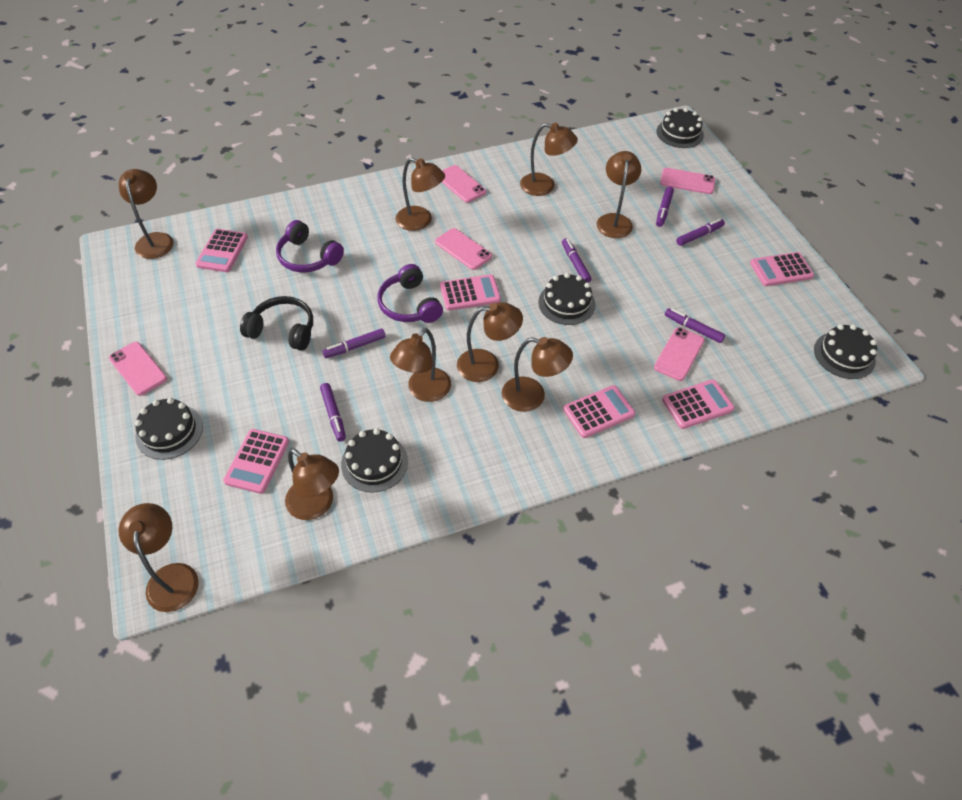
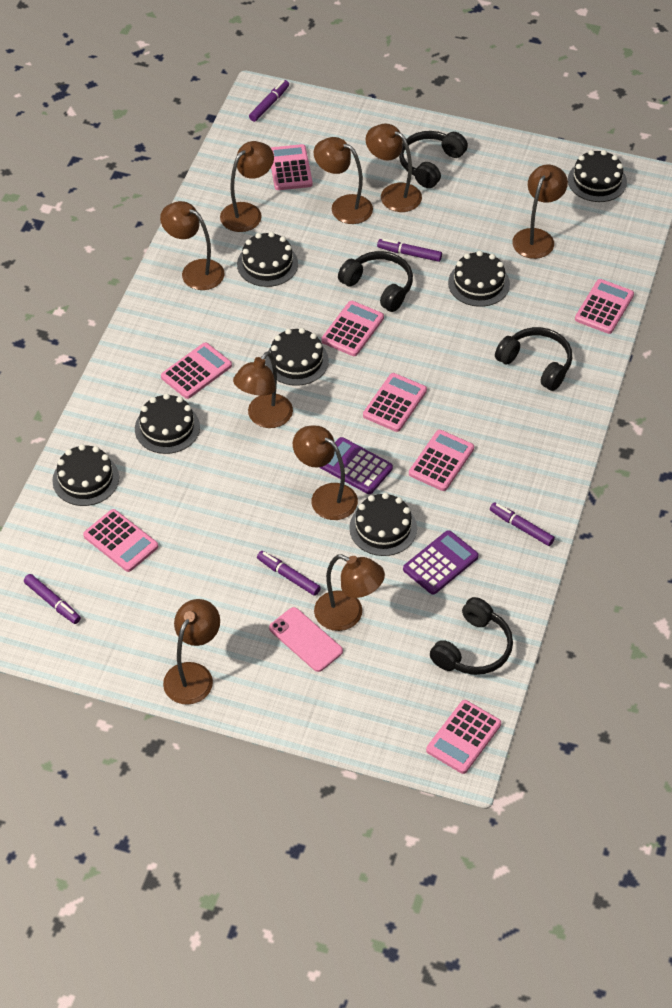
black cake: 5 -> 7
black headphones: 1 -> 4
pink calculator: 6 -> 8
pink phone: 5 -> 1
purple calculator: 0 -> 2
purple headphones: 2 -> 0
purple marker: 6 -> 5

